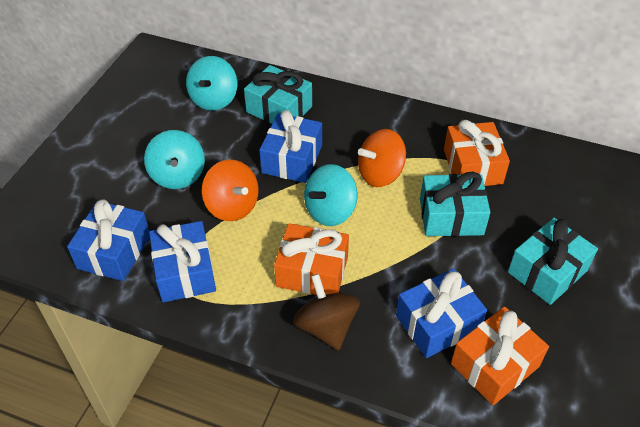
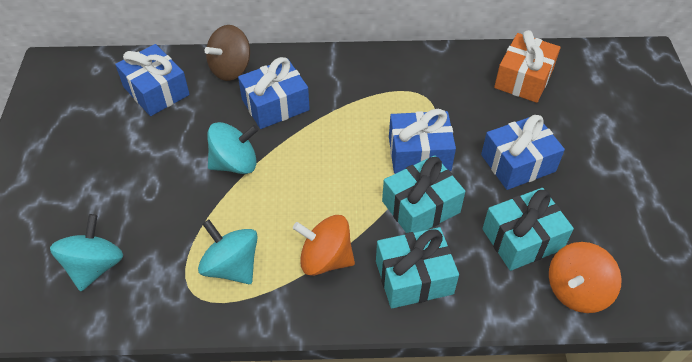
orange gift: 3 -> 1

